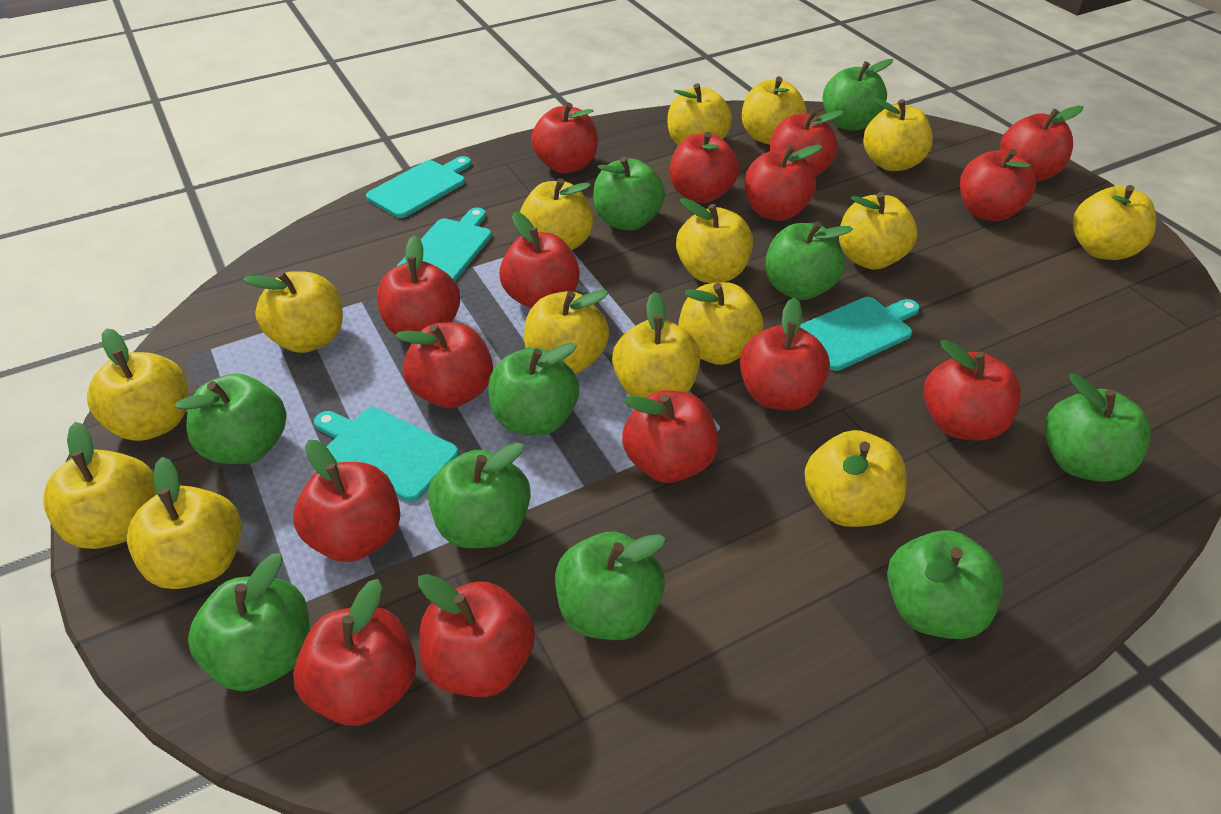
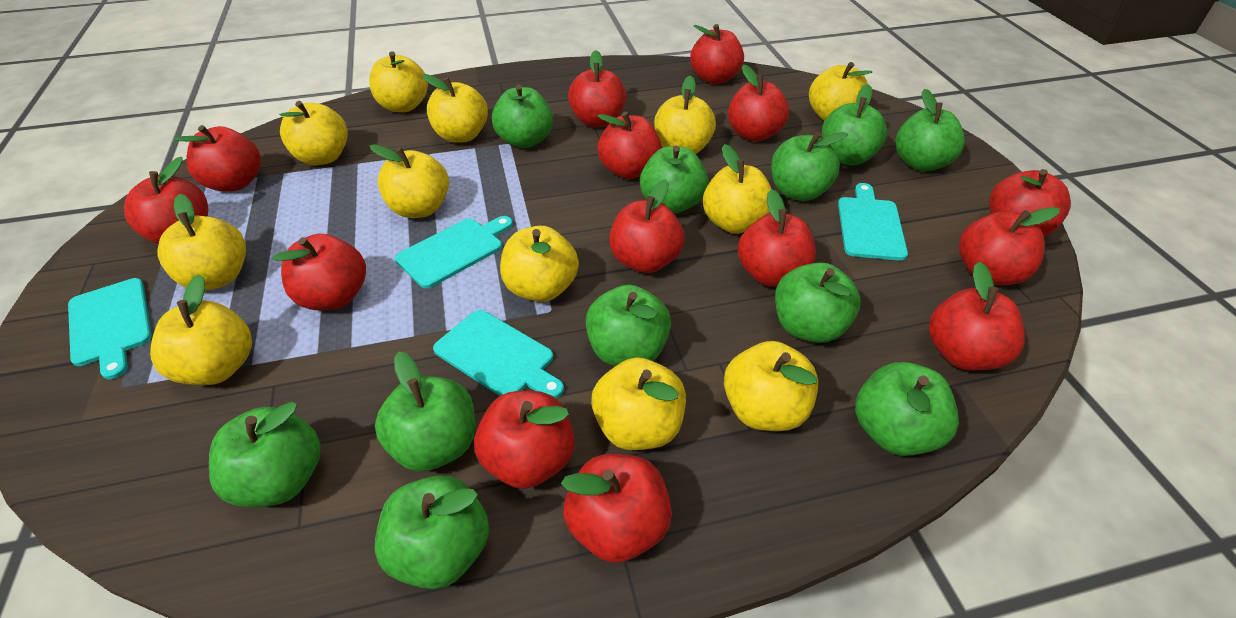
green apple: 10 -> 11
red apple: 15 -> 14
yellow apple: 15 -> 12

